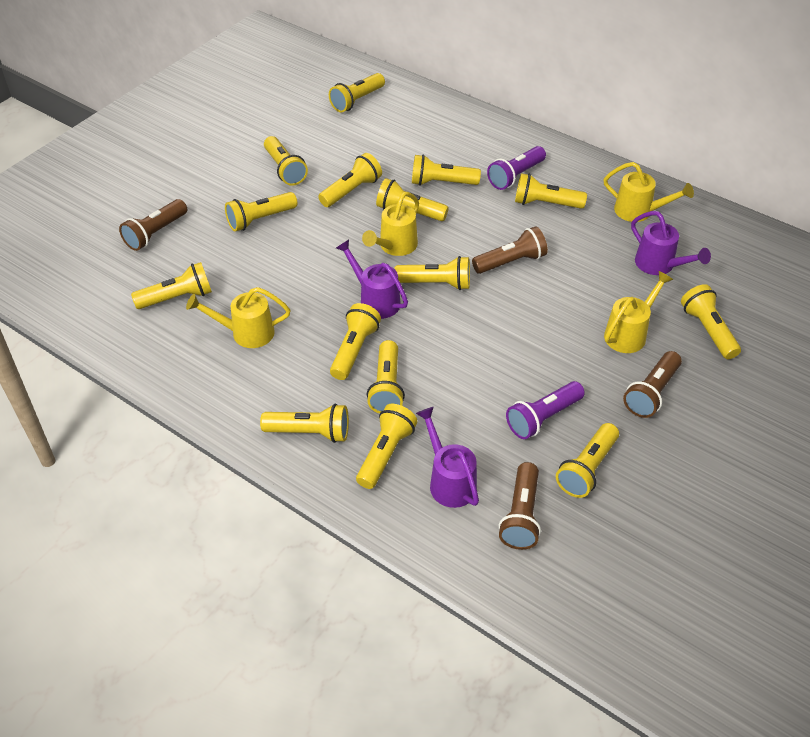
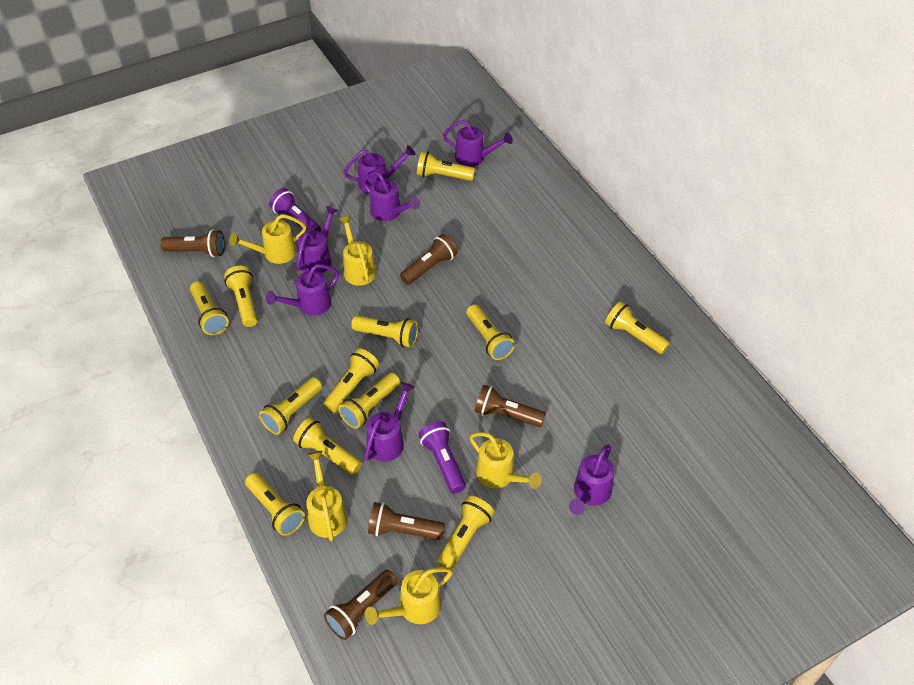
brown flashlight: 4 -> 5
purple watering can: 3 -> 7
yellow flashlight: 15 -> 12
yellow watering can: 4 -> 5

